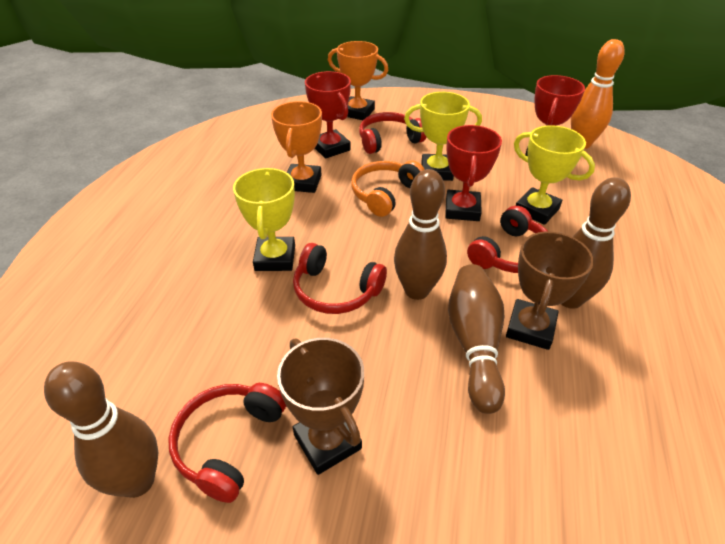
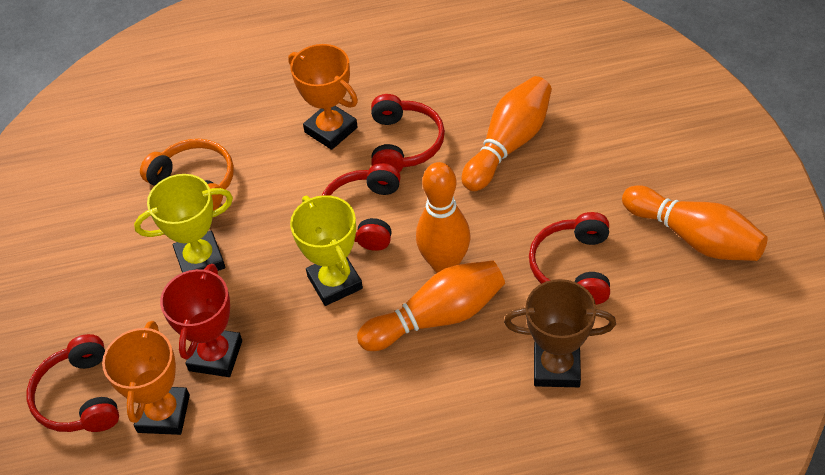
brown bowling pin: 4 -> 0
brown trophy: 2 -> 1
orange bowling pin: 1 -> 4
red trophy: 3 -> 1
yellow trophy: 3 -> 2

